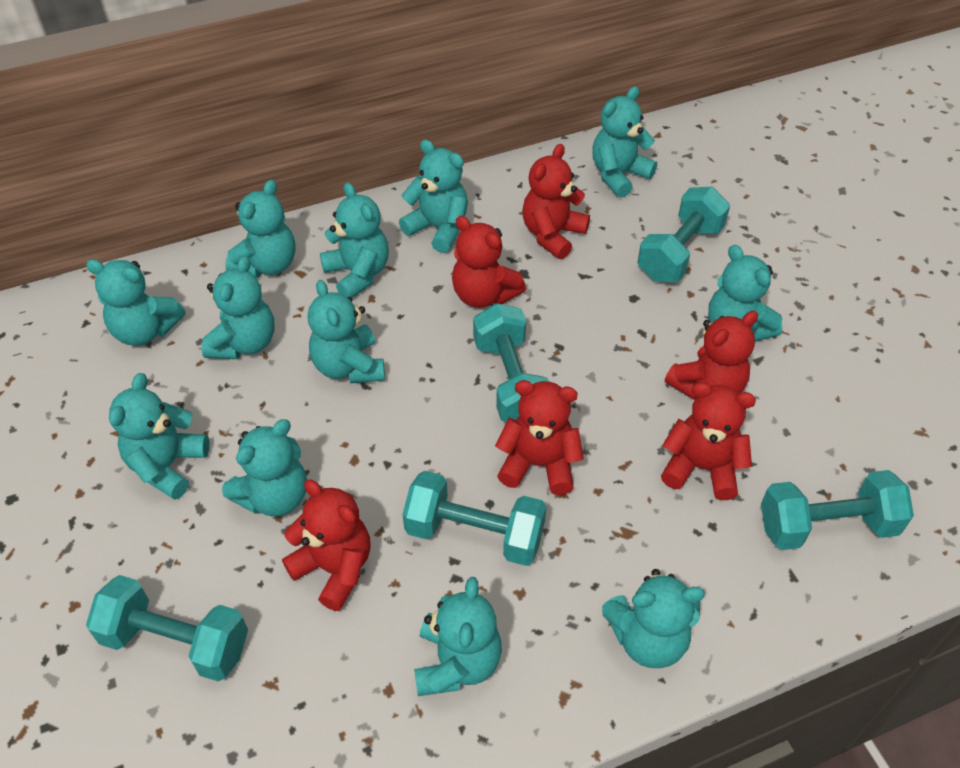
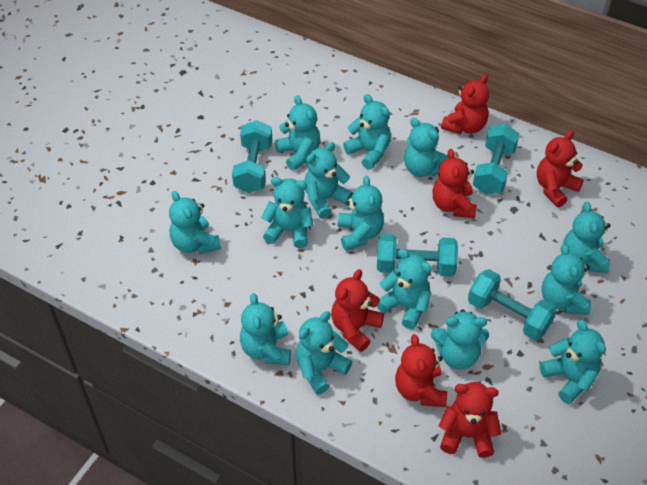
turquoise dumbbell: 5 -> 4
turquoise teddy bear: 12 -> 14

